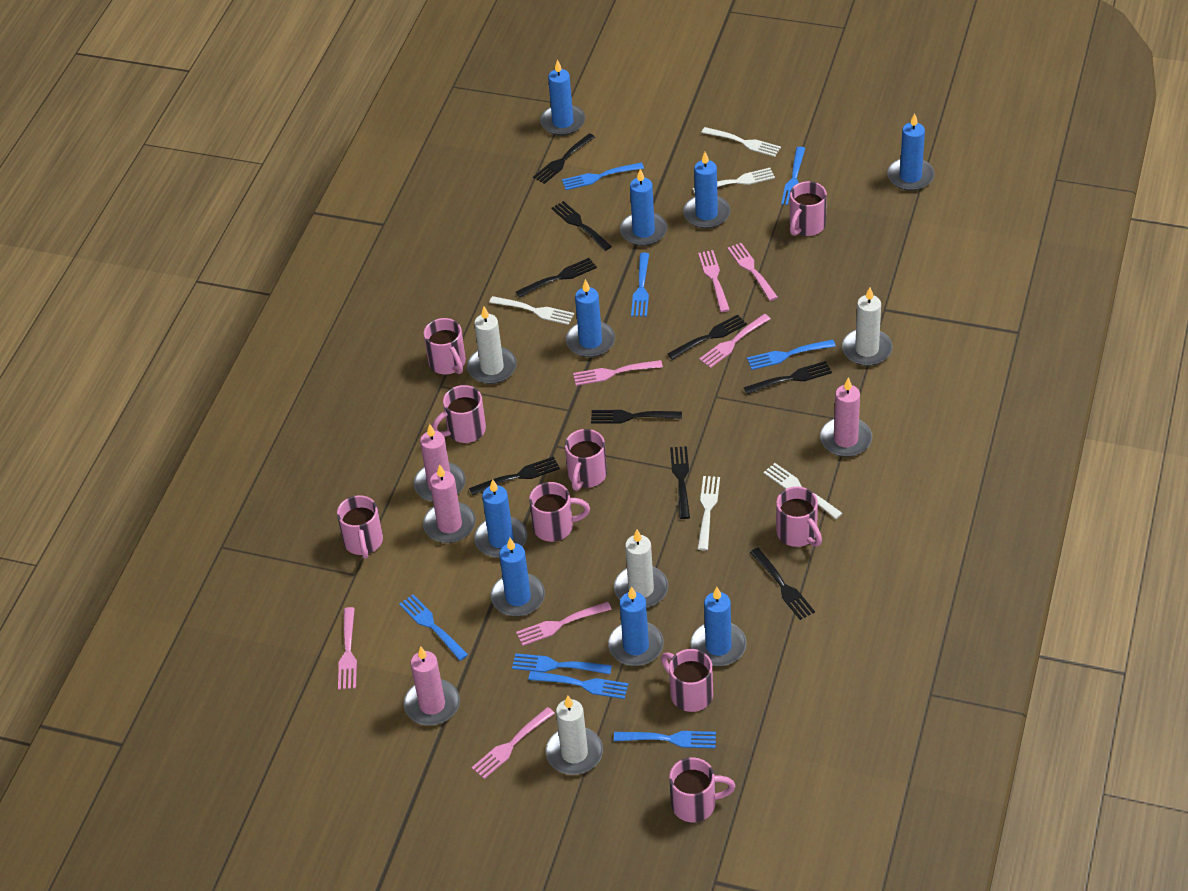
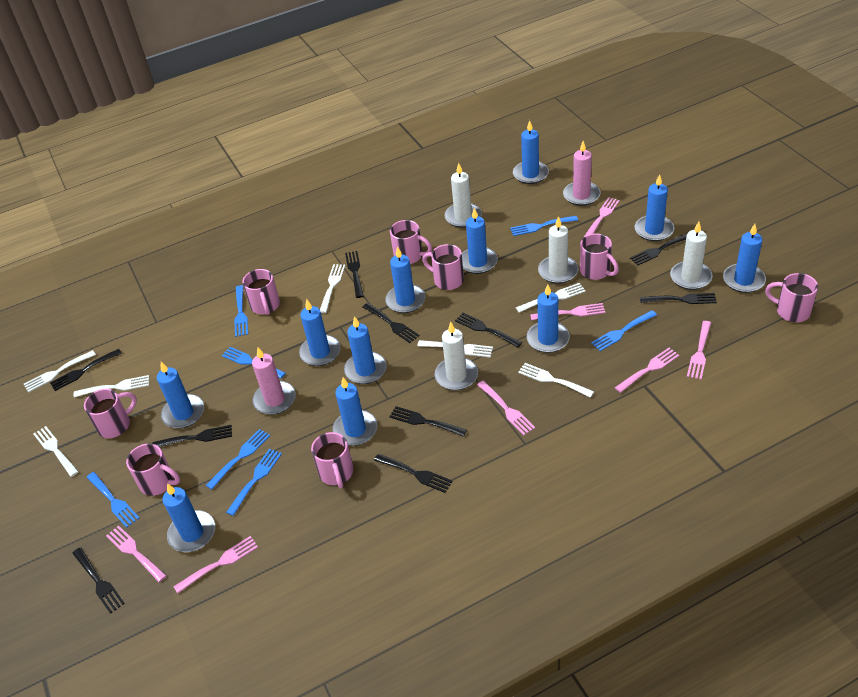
black fork: 9 -> 10
blue candle: 9 -> 11
blue fork: 8 -> 7
pink candle: 4 -> 2
pink mug: 9 -> 8
white fork: 5 -> 7

